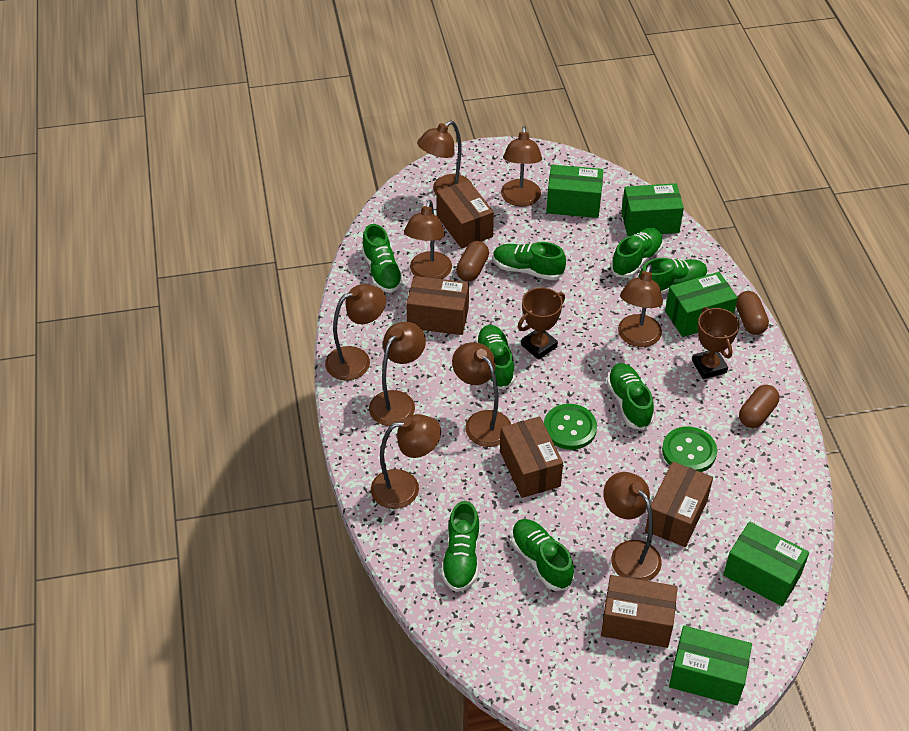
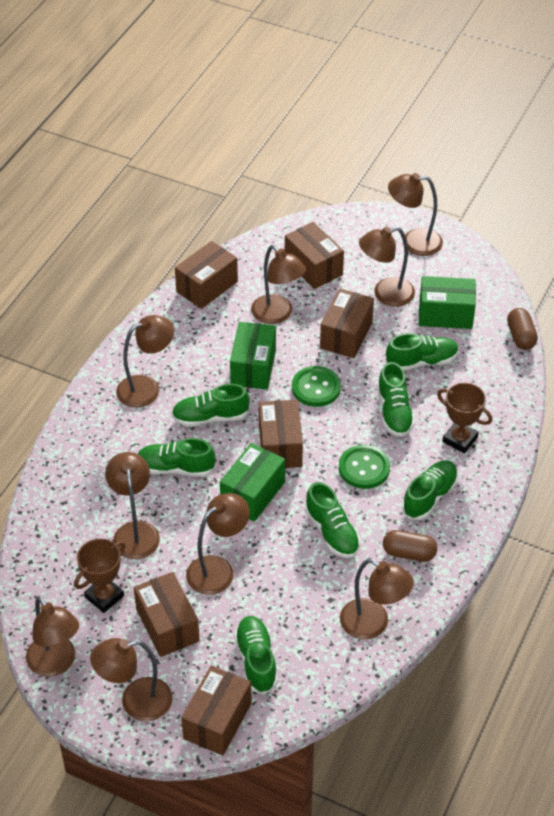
brown box: 5 -> 6
brown capsule: 3 -> 2
green box: 5 -> 3
green shoe: 8 -> 7

